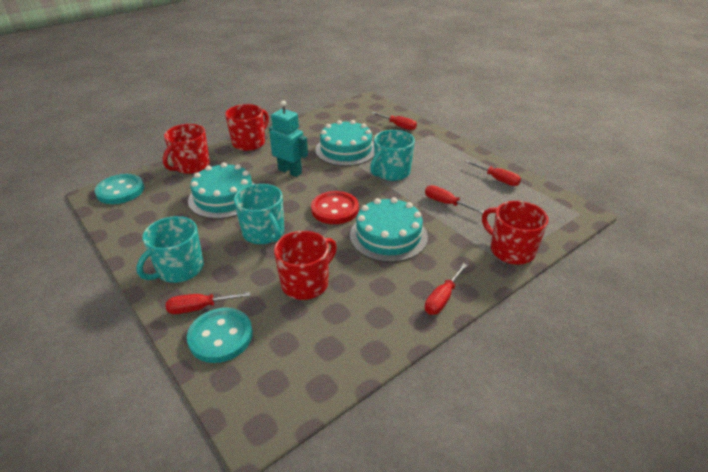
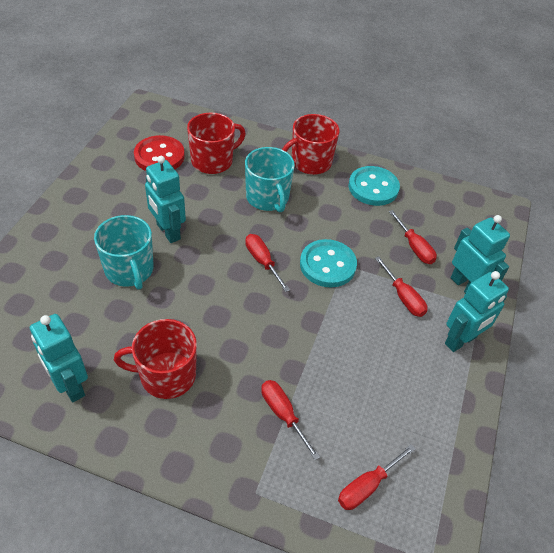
red mug: 4 -> 3
turquoise cake: 3 -> 0
turquoise mug: 3 -> 2
turquoise robot: 1 -> 4

